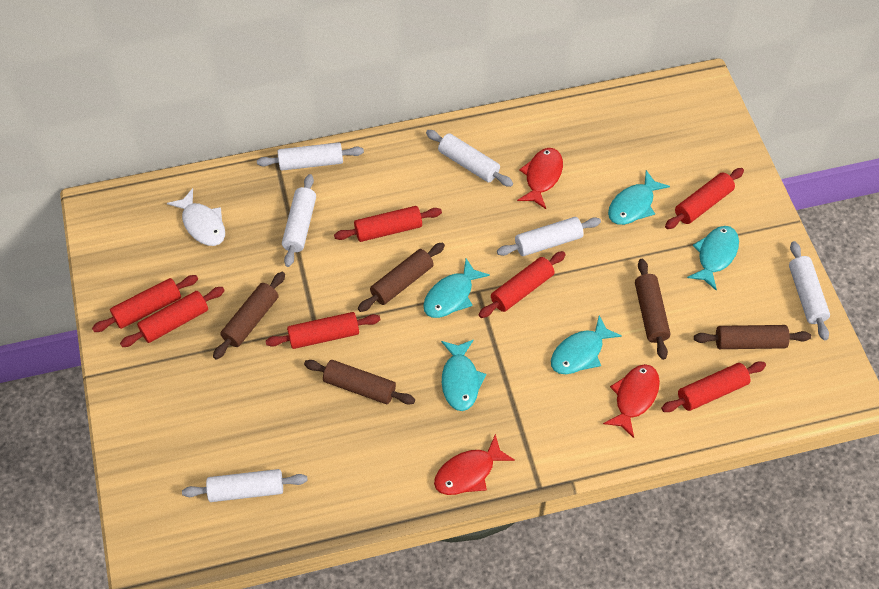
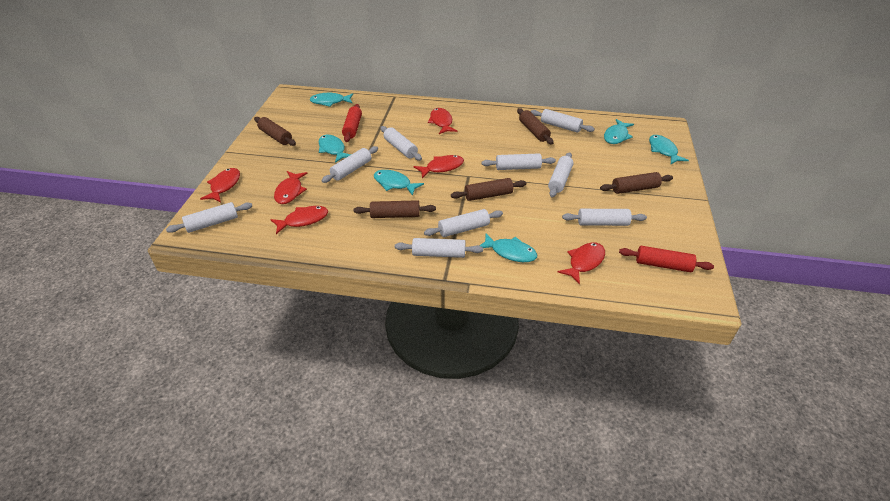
red fish: 3 -> 6
red rolling pin: 7 -> 2
turquoise fish: 5 -> 6
white fish: 1 -> 0
white rolling pin: 6 -> 9

